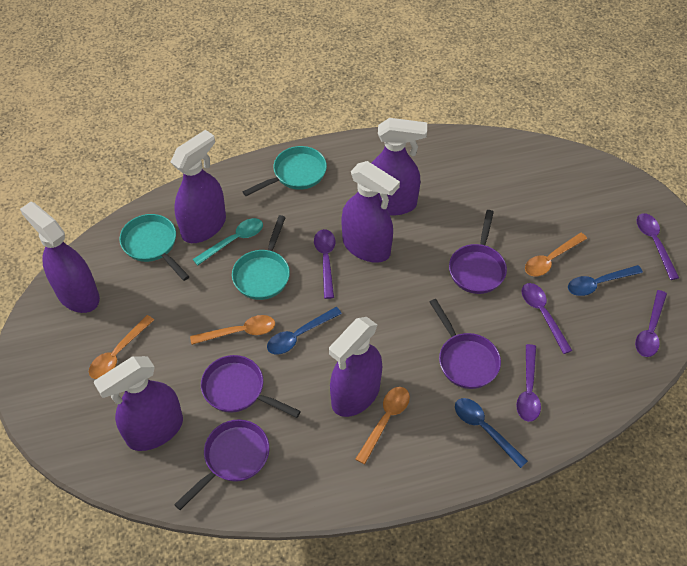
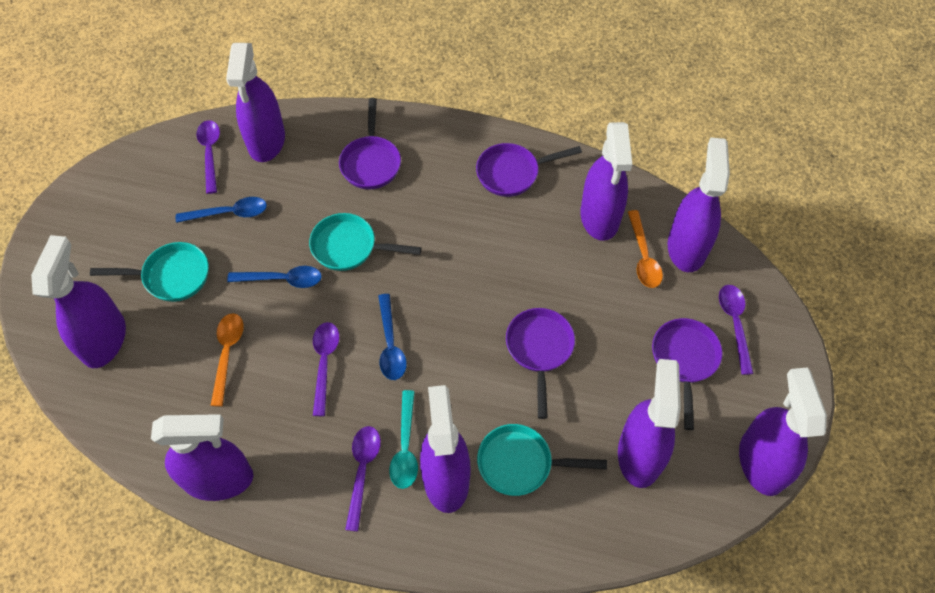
orange spoon: 4 -> 2
purple spoon: 5 -> 4
purple spray bottle: 6 -> 8

